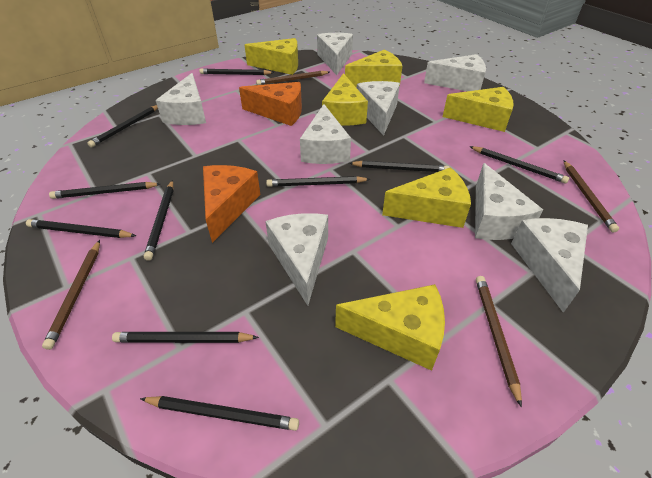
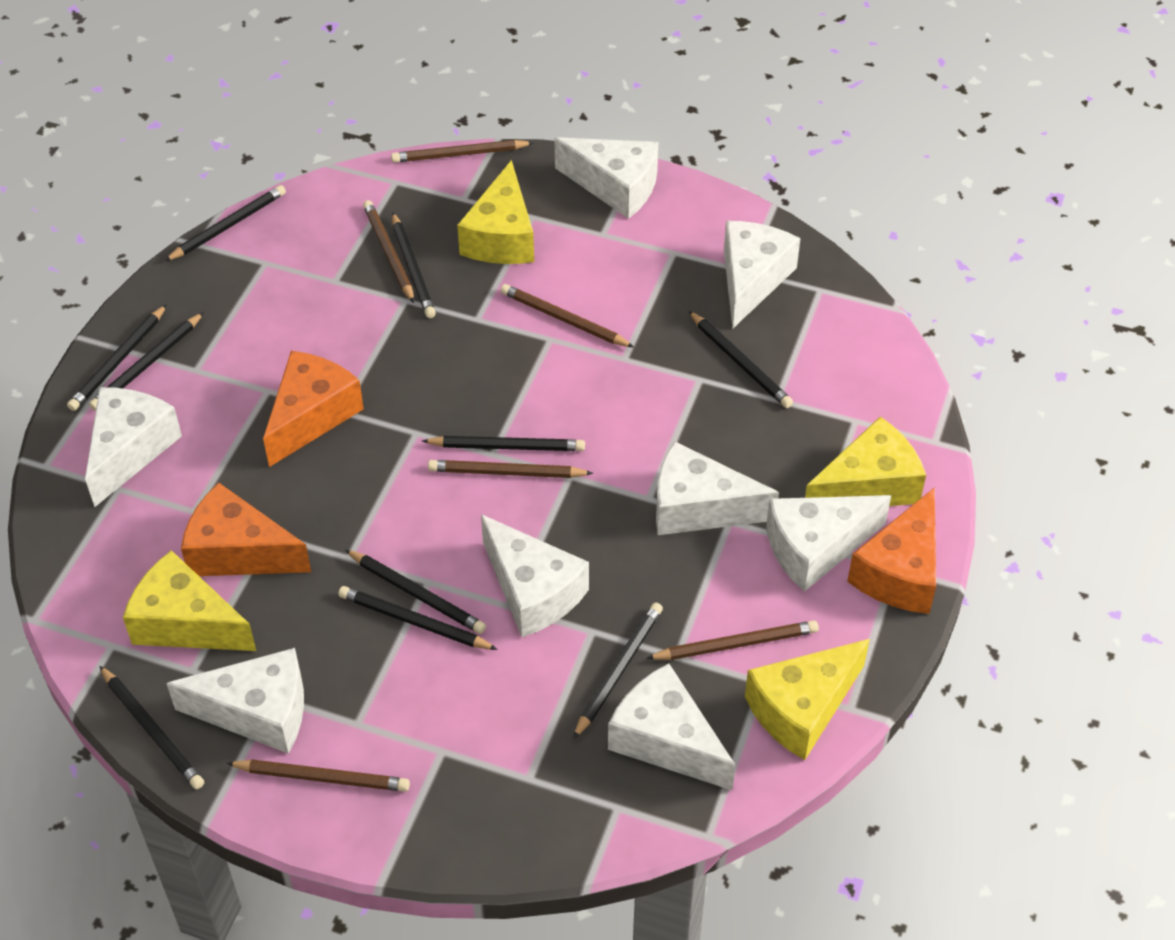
brown pencil: 4 -> 6
orange cheese: 2 -> 3
yellow cheese: 6 -> 4

